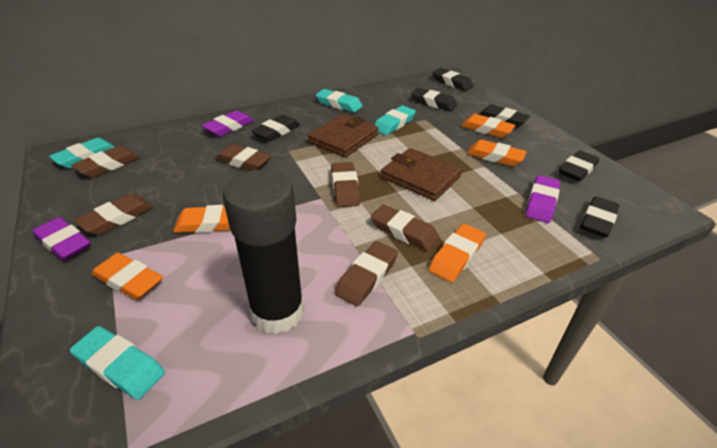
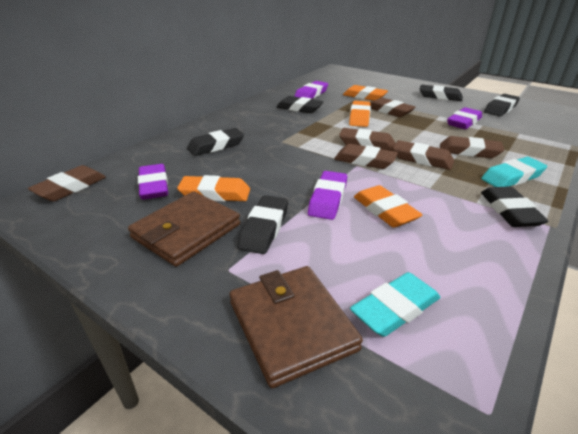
black glue stick: 1 -> 0
orange eraser: 5 -> 4
purple eraser: 3 -> 4
turquoise eraser: 4 -> 2

